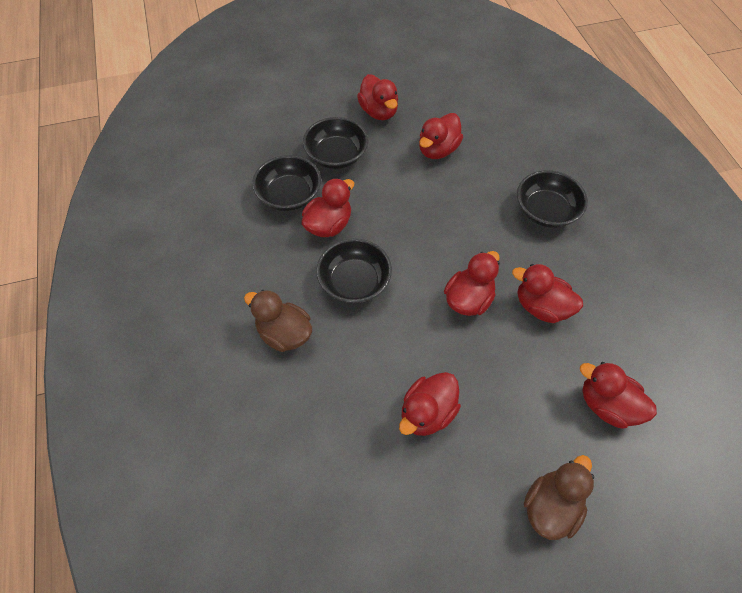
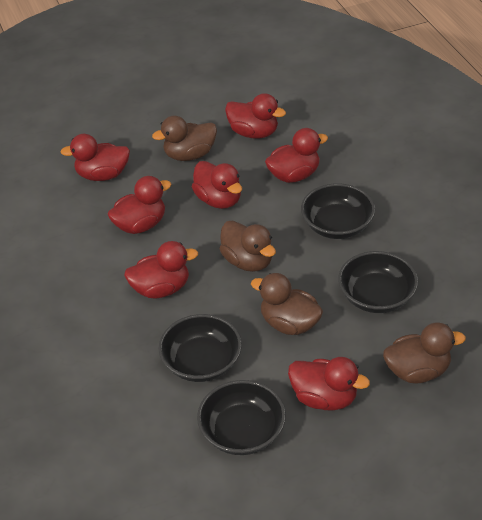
brown duck: 2 -> 4

